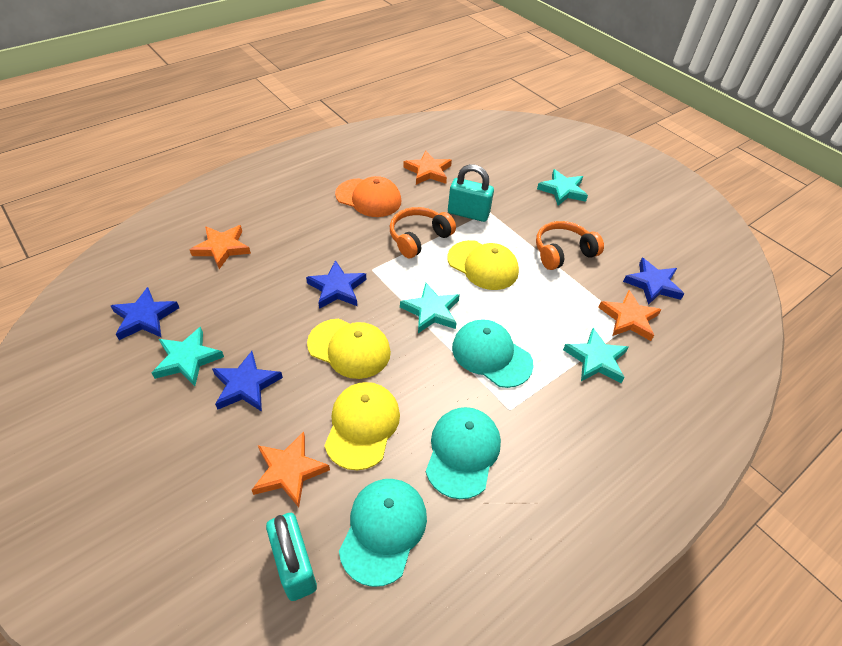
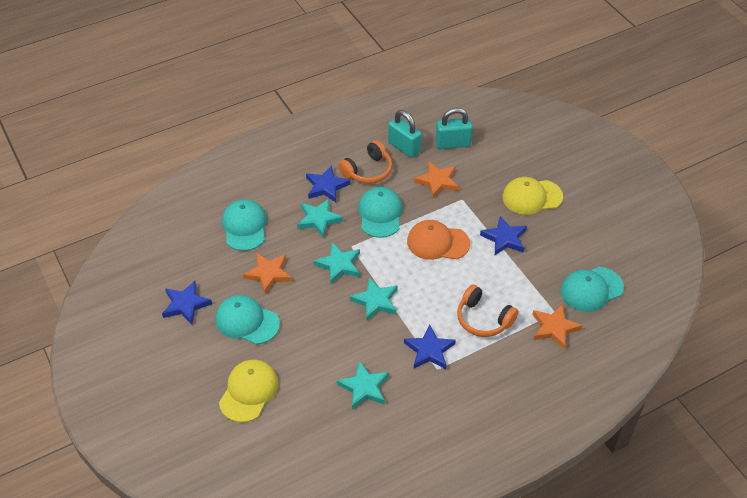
orange star: 4 -> 3
turquoise cap: 3 -> 4
yellow cap: 3 -> 2

